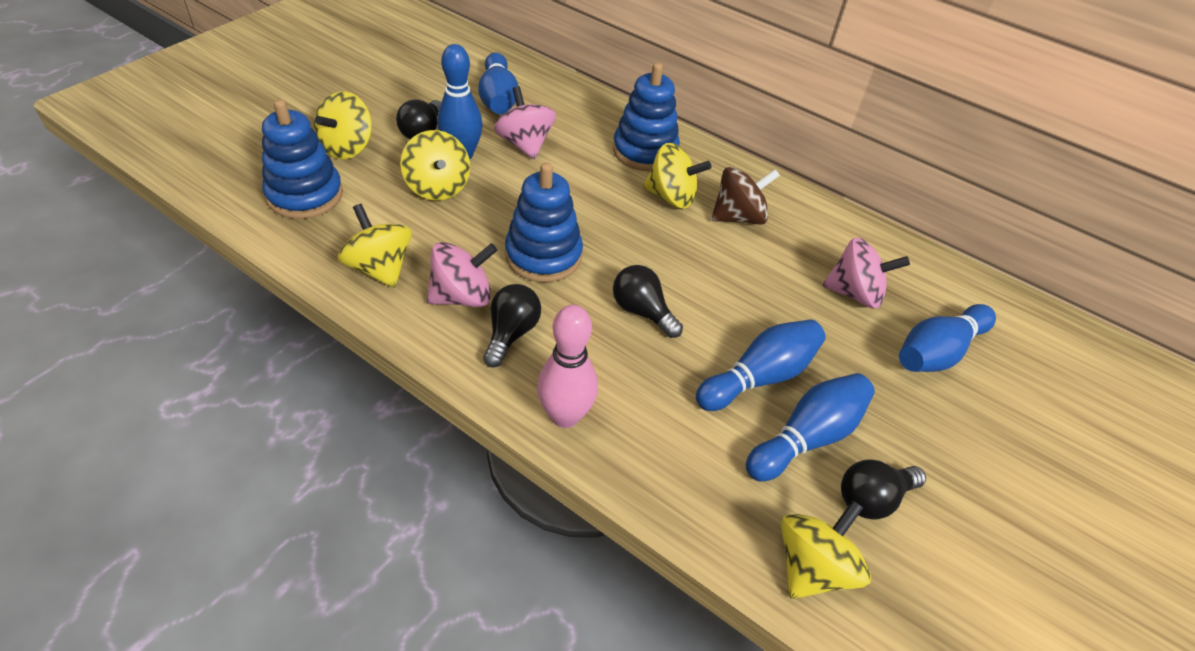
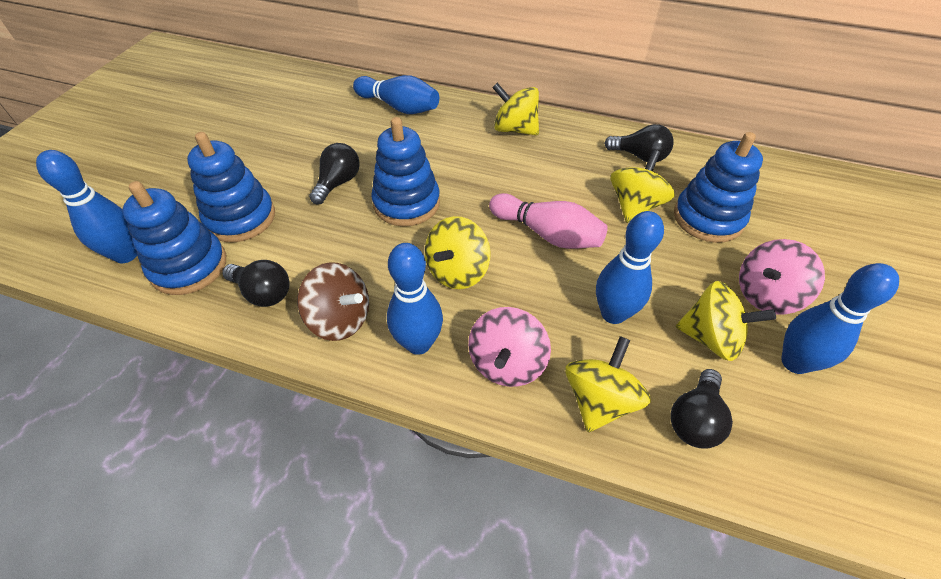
blue stacking toy: 3 -> 4
pink spinning top: 3 -> 2

